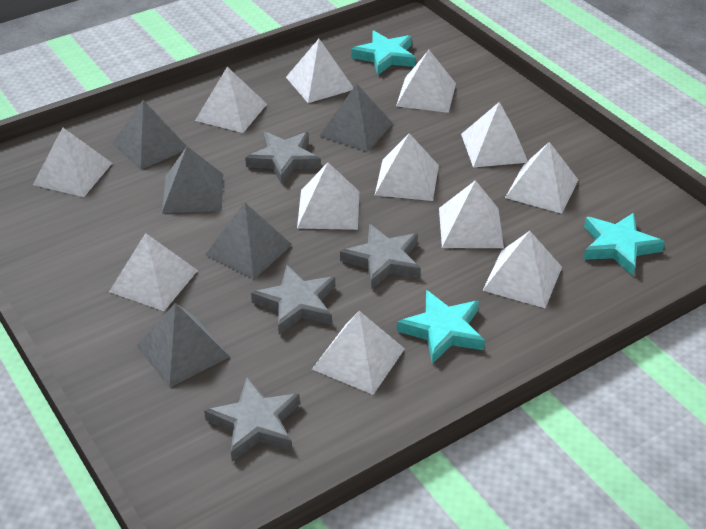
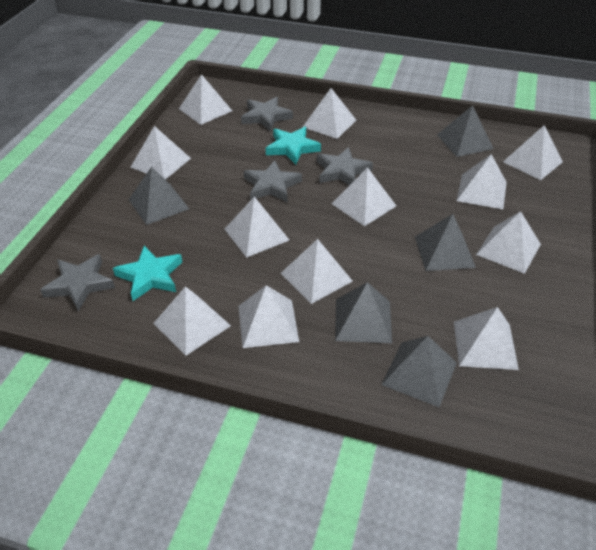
turquoise star: 3 -> 2

